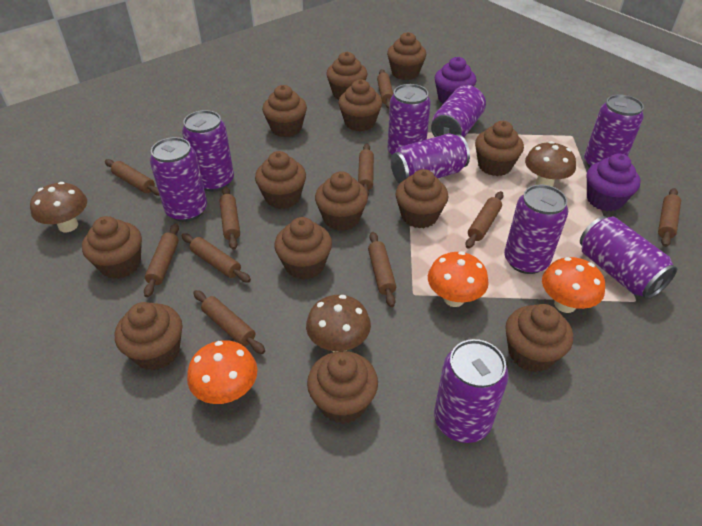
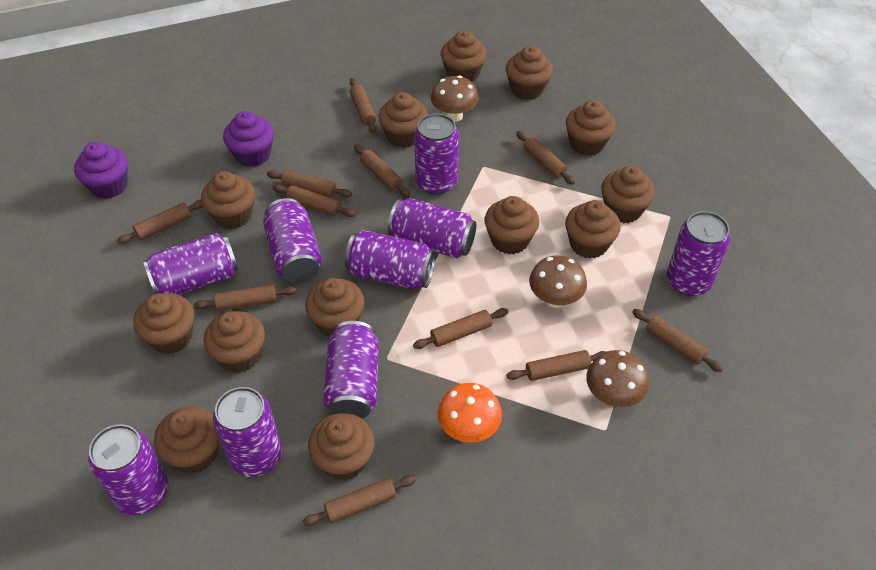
brown rolling pin: 10 -> 11
orange mushroom: 3 -> 1

